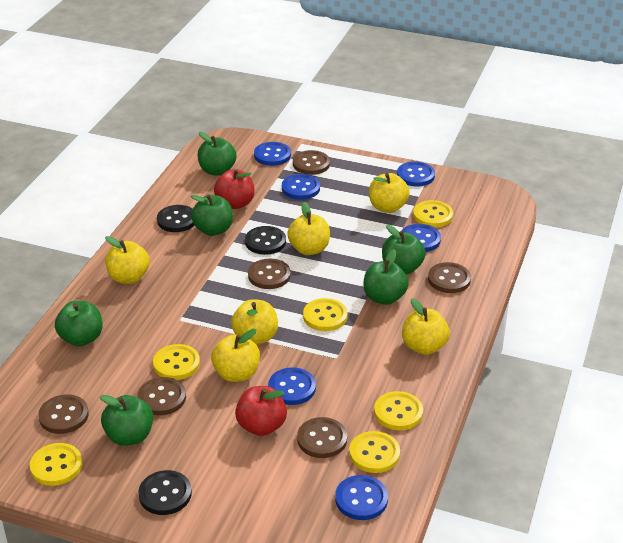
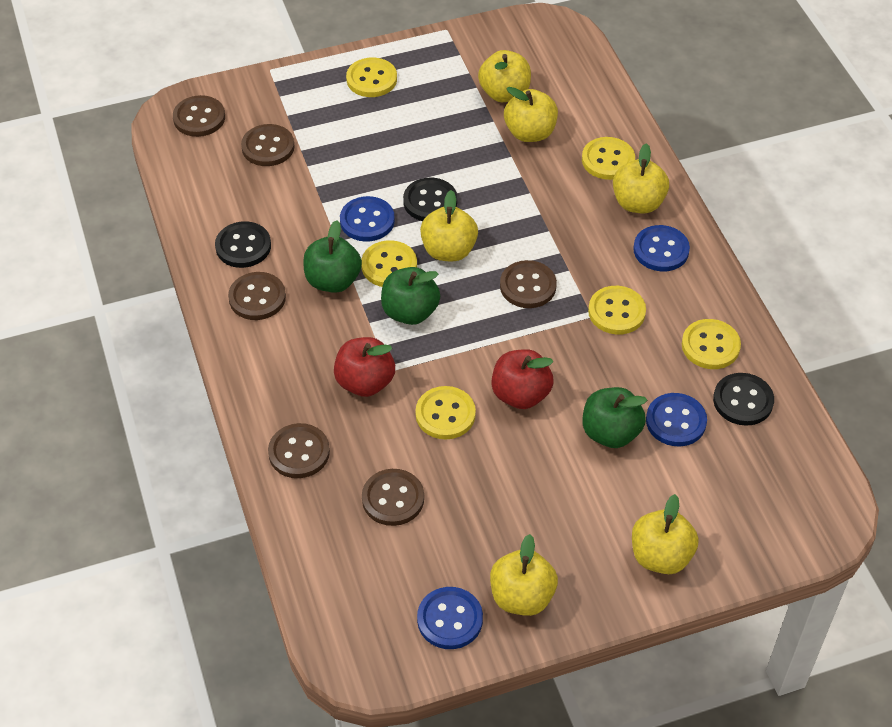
blue button: 6 -> 4
green apple: 6 -> 3

